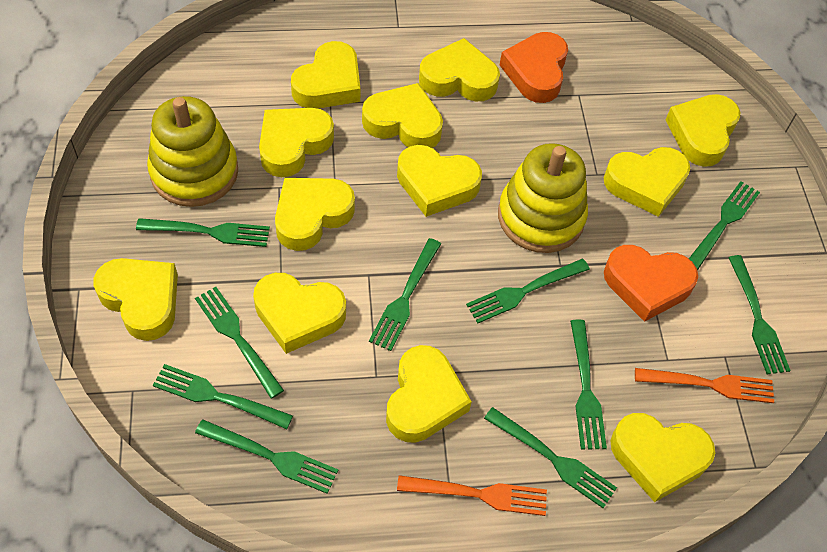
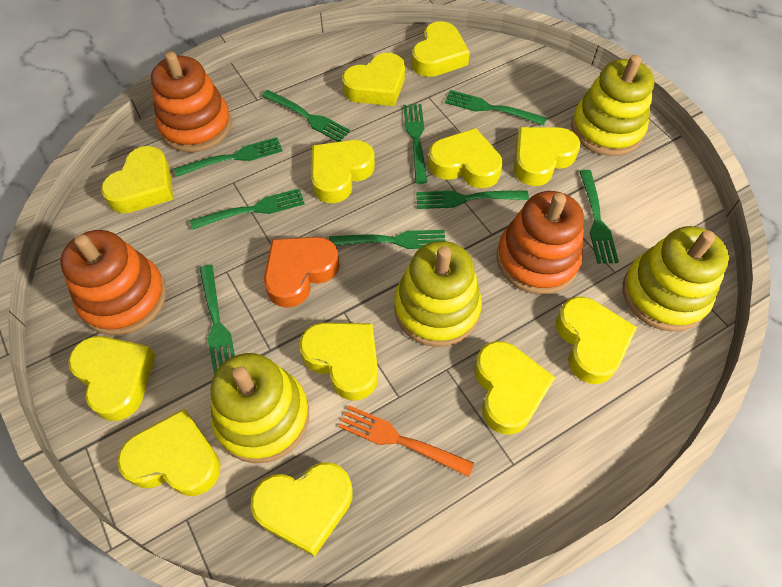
green fork: 10 -> 9
orange fork: 2 -> 1
orange heart: 2 -> 1
orange stacking toy: 0 -> 3
yellow stacking toy: 2 -> 4

